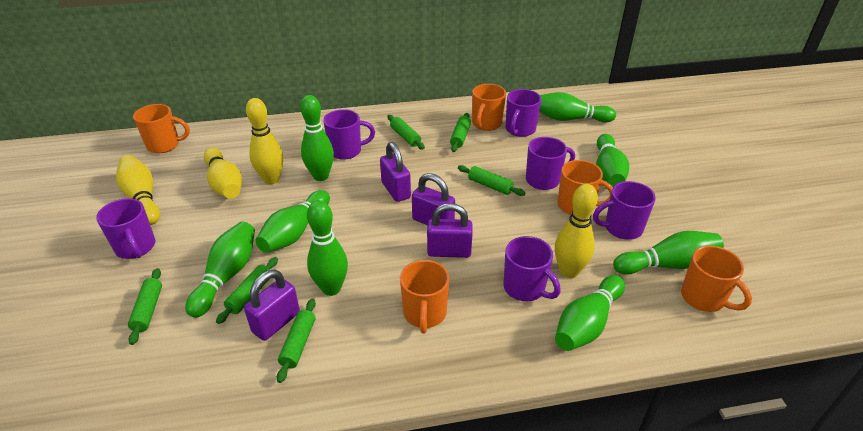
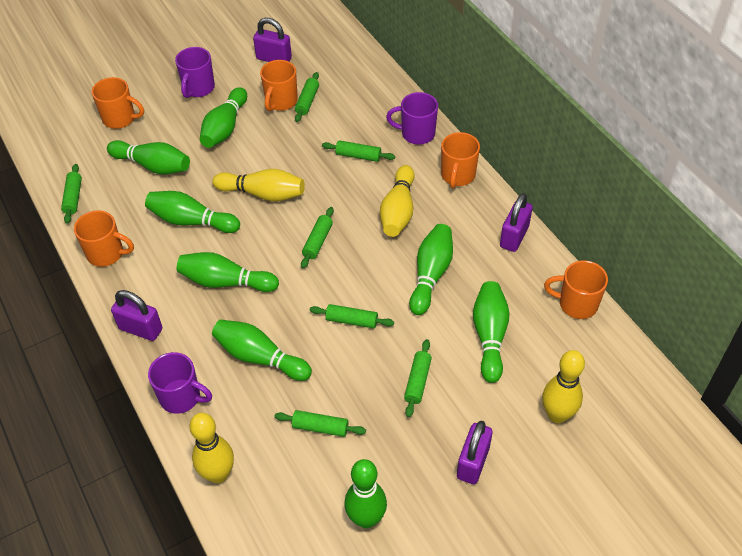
green rolling pin: 6 -> 7
purple mug: 6 -> 3

